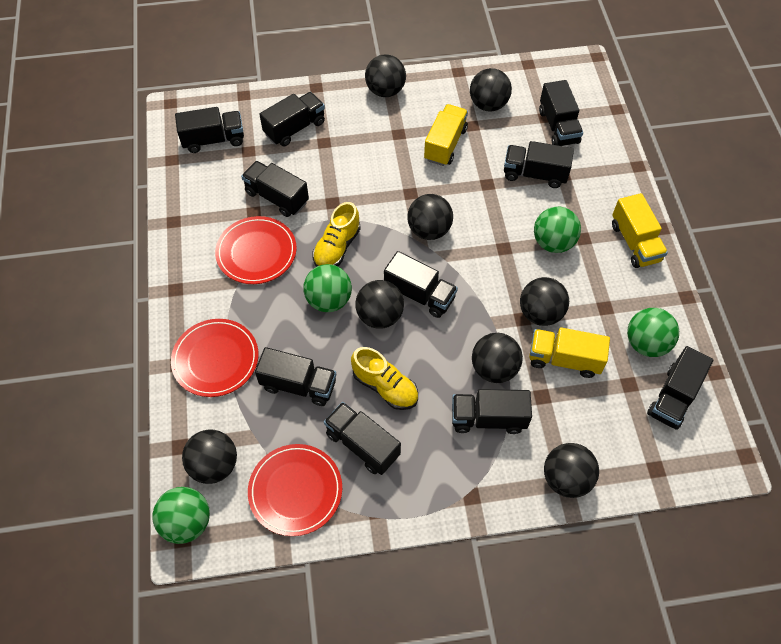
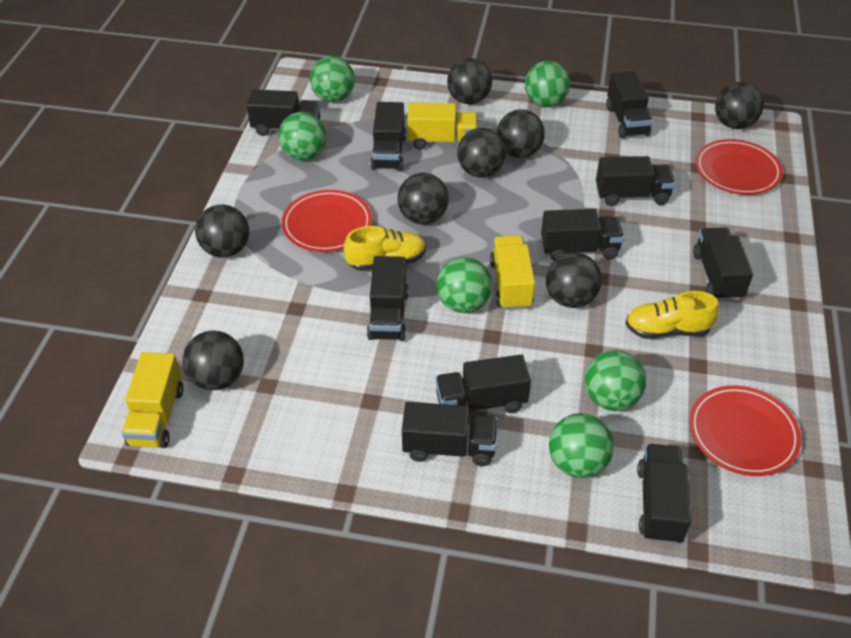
green ball: 4 -> 6

